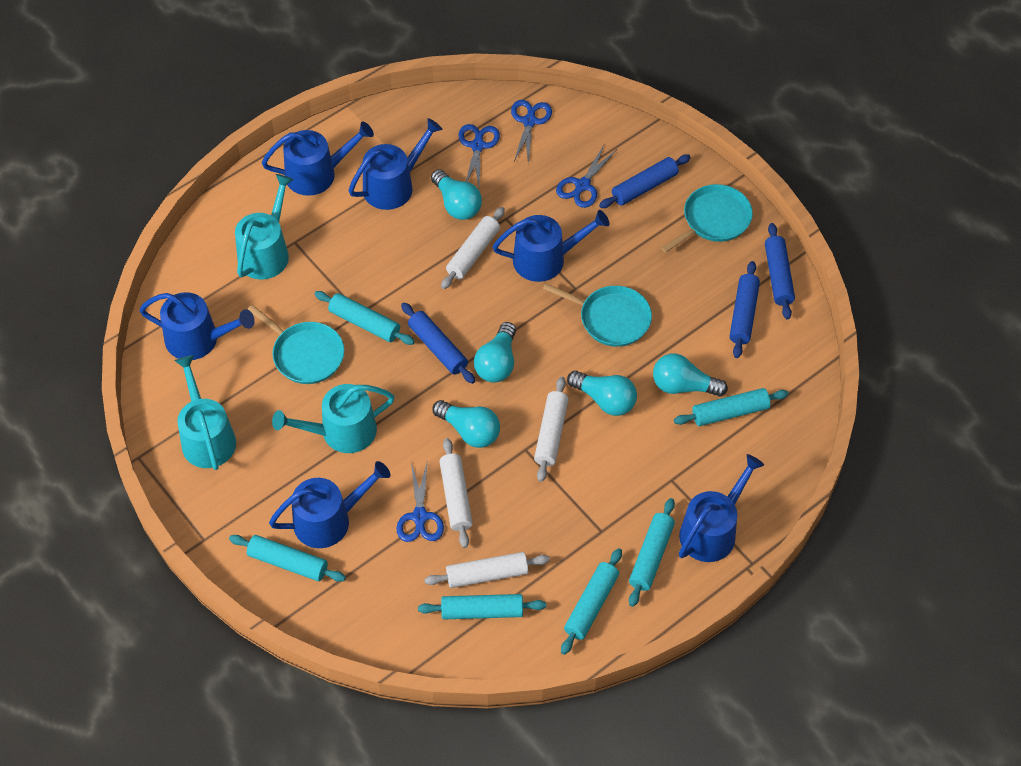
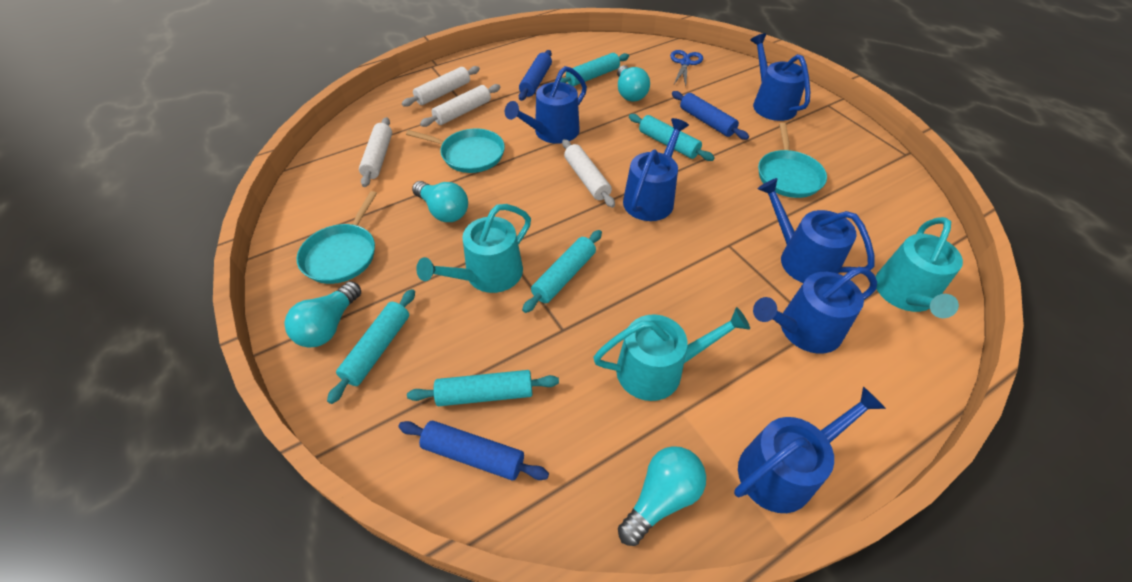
blue rolling pin: 4 -> 3
blue scissors: 4 -> 1
turquoise light bulb: 5 -> 4
turquoise rolling pin: 6 -> 5

